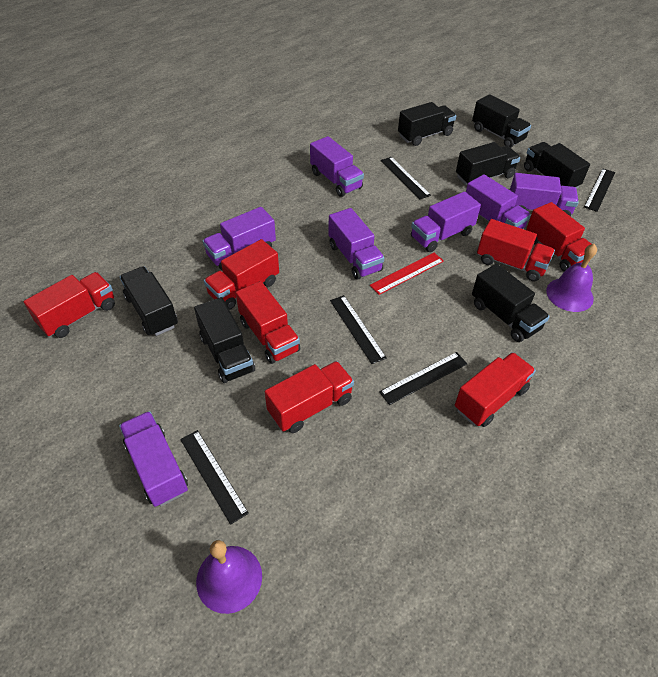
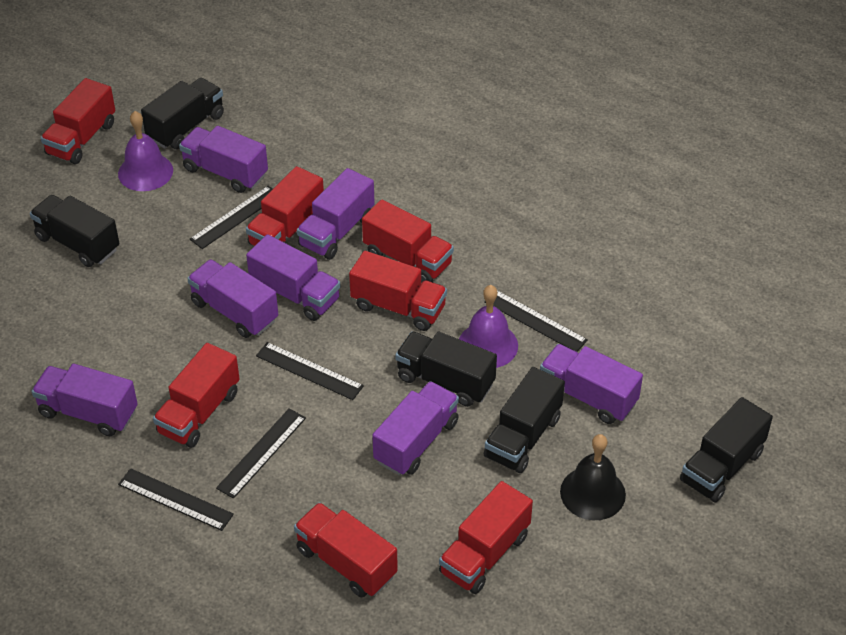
black bell: 0 -> 1
black truck: 7 -> 5
red ruler: 1 -> 0

